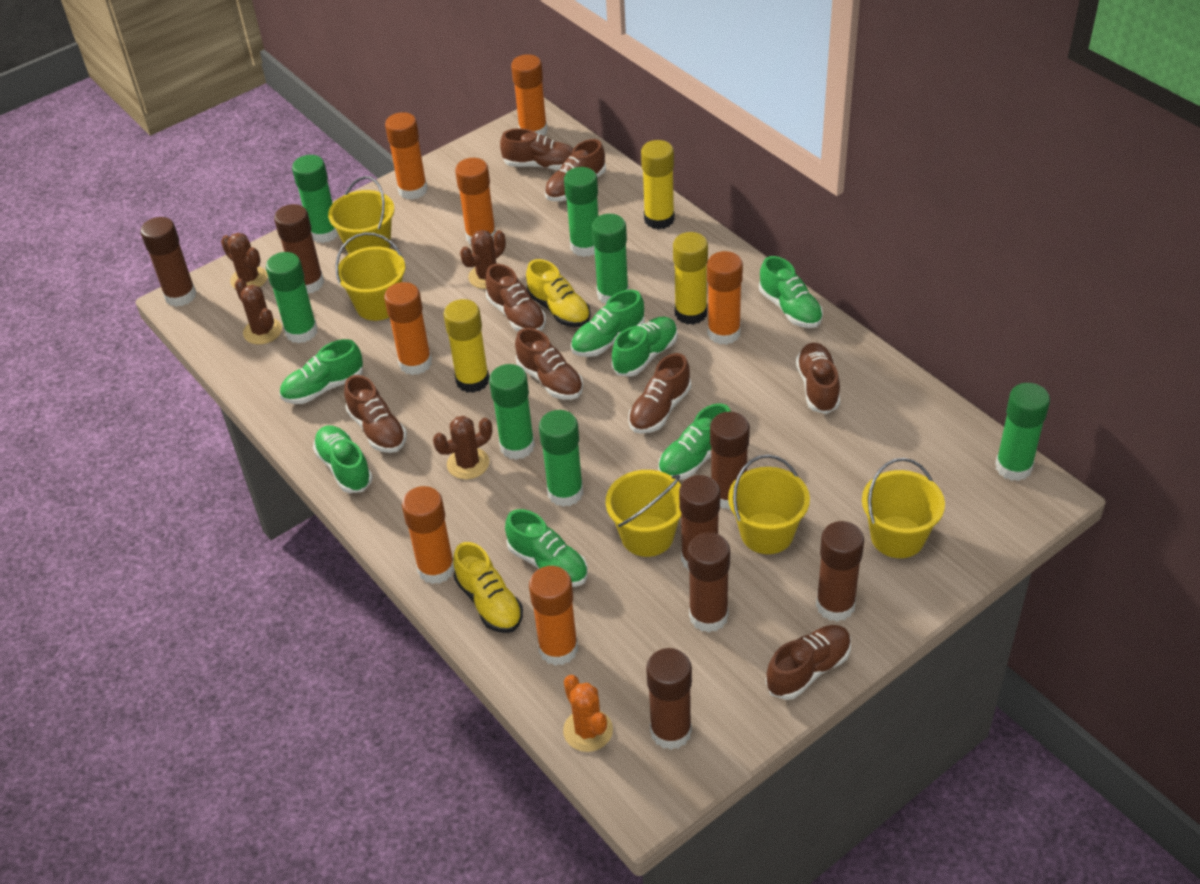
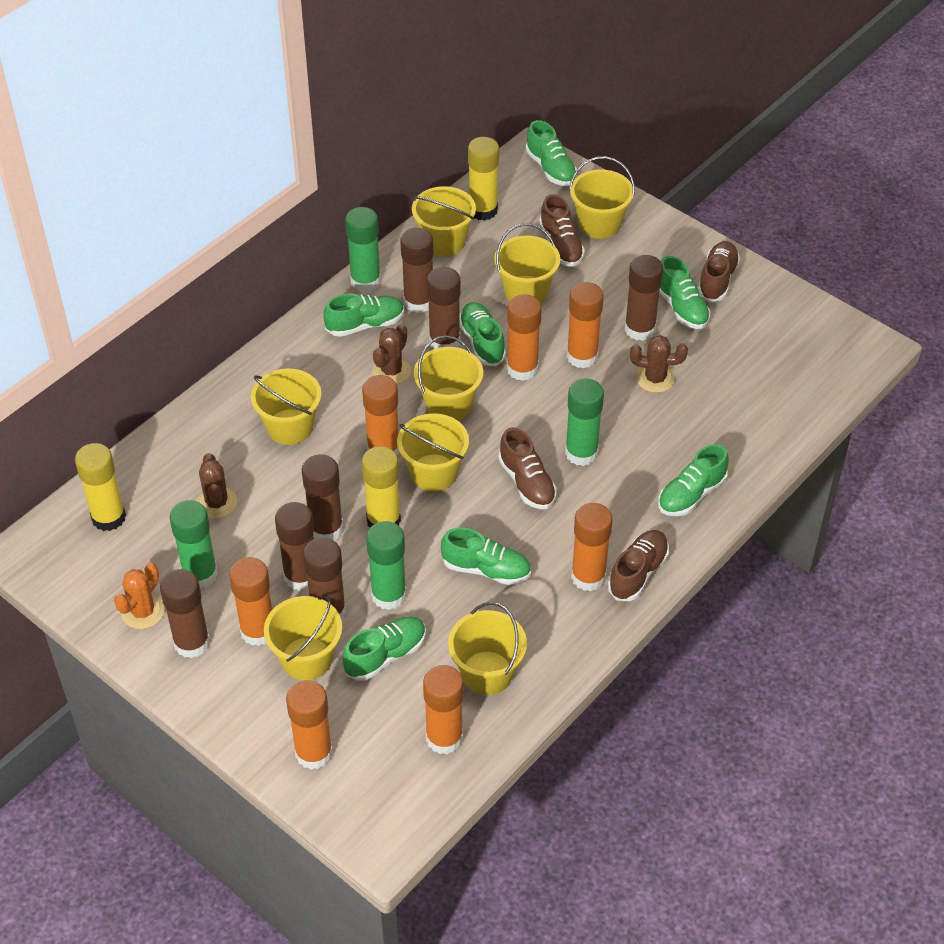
brown cactus: 4 -> 3
brown shoe: 8 -> 4
green glue stick: 7 -> 4
yellow bucket: 5 -> 8
yellow shoe: 2 -> 0

